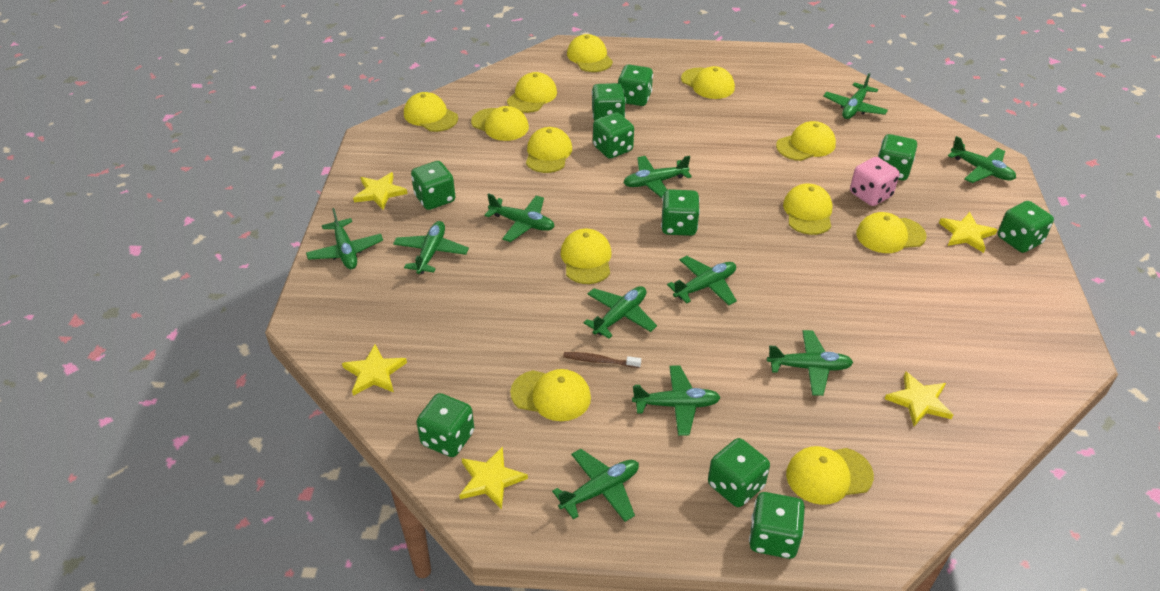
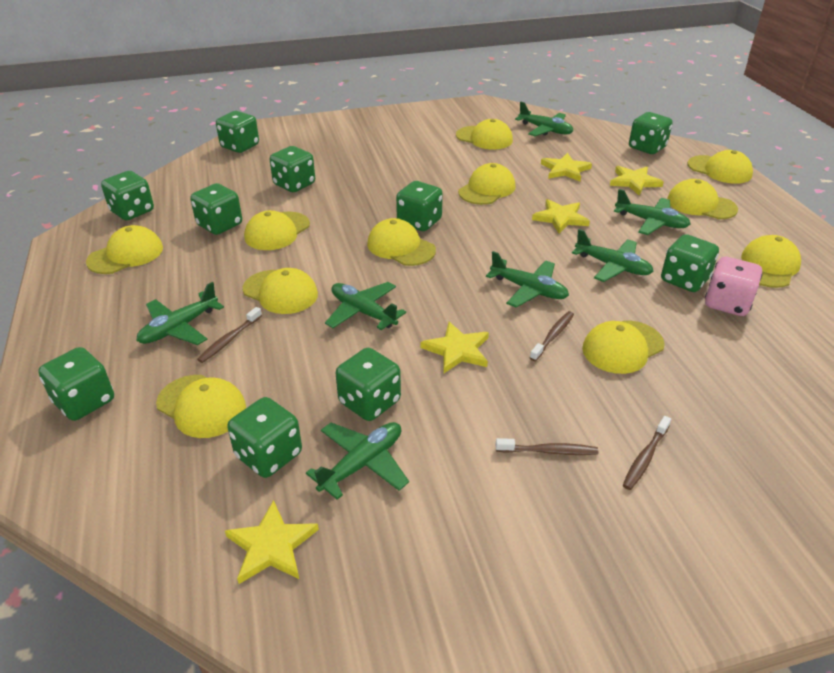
brown toothbrush: 1 -> 4
green plane: 11 -> 7
yellow cap: 12 -> 11

